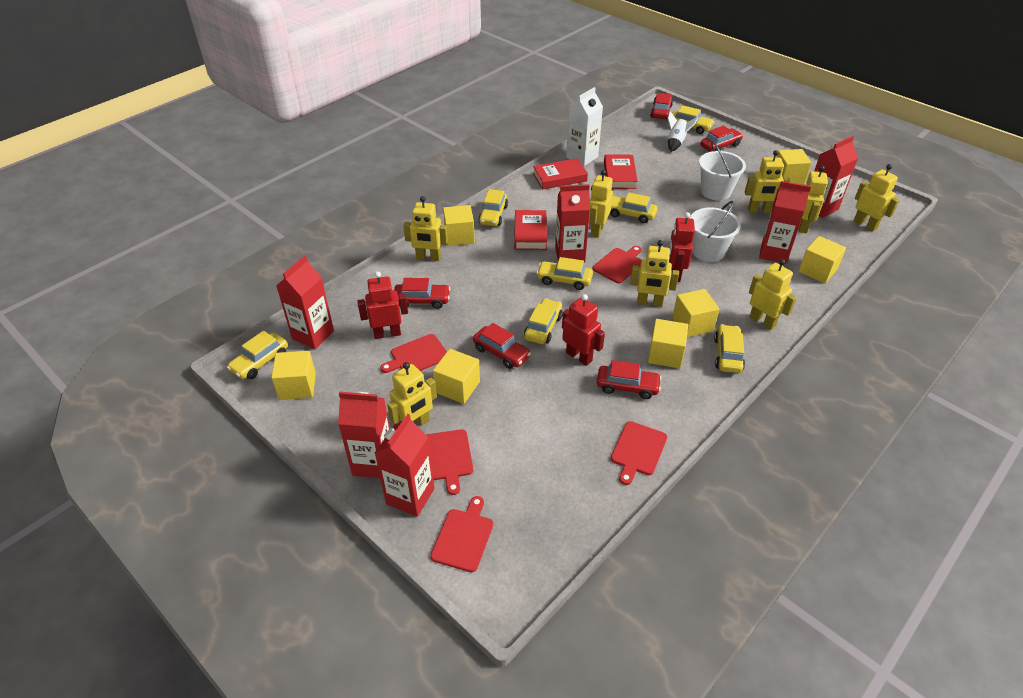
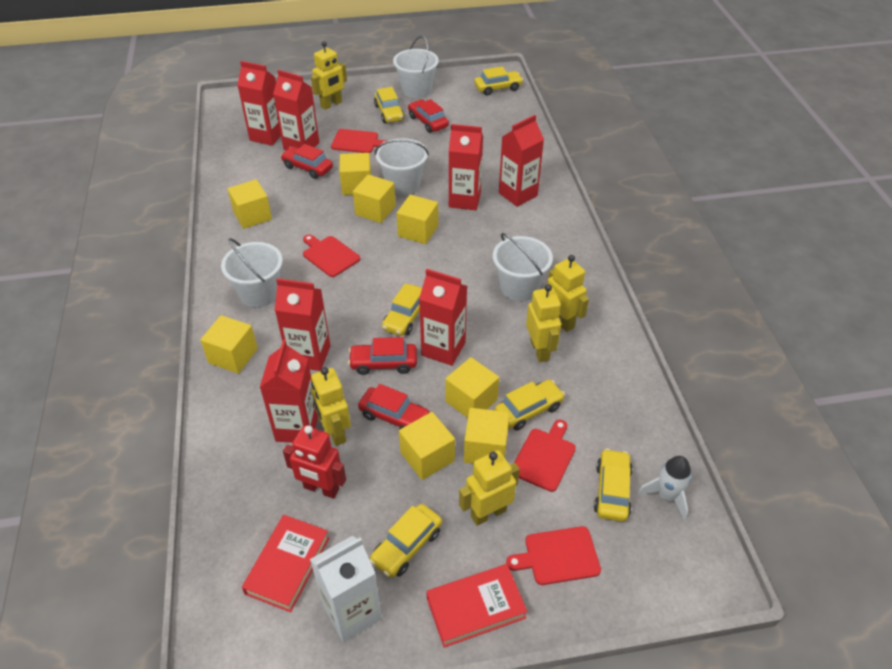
red book: 3 -> 2
red car: 5 -> 4
red carton: 6 -> 7
red cutting board: 5 -> 4
red robot: 3 -> 1
white bucket: 2 -> 4
yellow car: 7 -> 6
yellow cube: 7 -> 8
yellow robot: 8 -> 5

